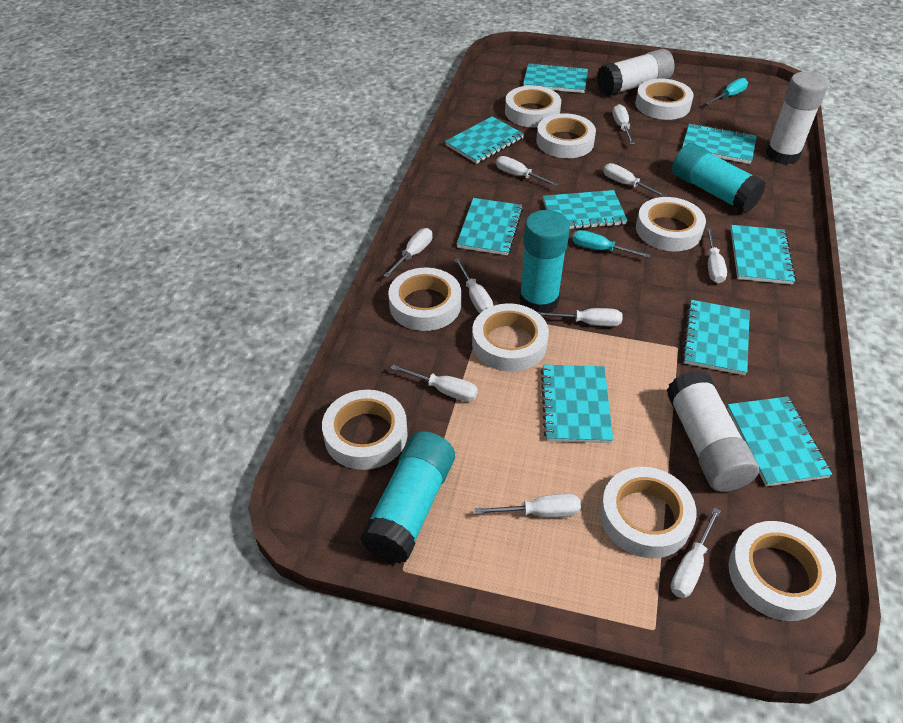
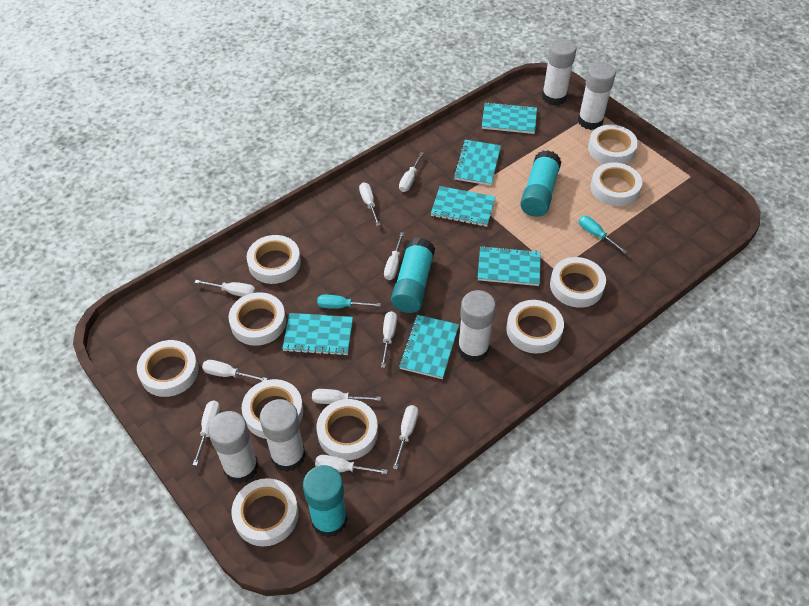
turquoise notebook: 9 -> 6
white glue stick: 3 -> 5
white tape: 9 -> 10

